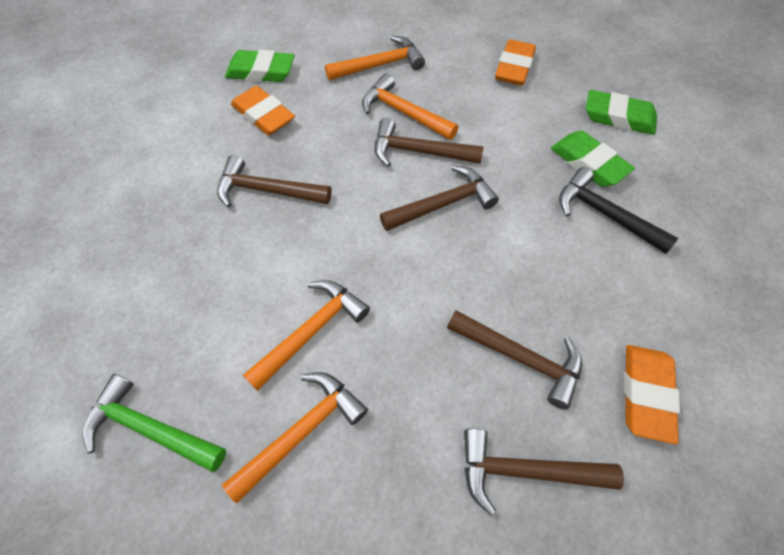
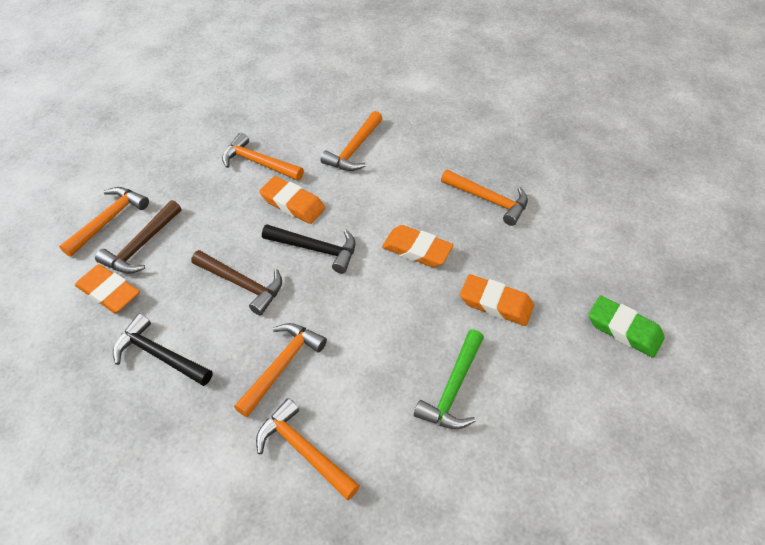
black hammer: 1 -> 2
brown hammer: 5 -> 2
green eraser: 3 -> 1
orange eraser: 3 -> 4
orange hammer: 4 -> 6

